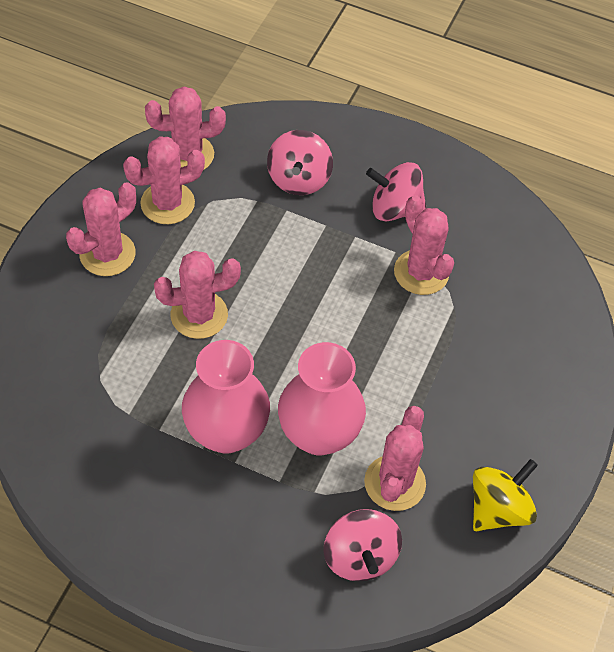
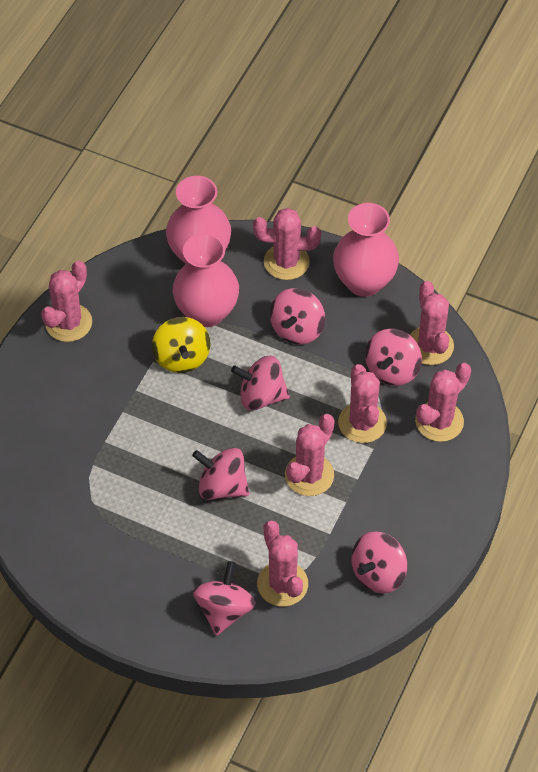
pink cactus: 6 -> 7
pink spinning top: 3 -> 6
pink vase: 2 -> 3

